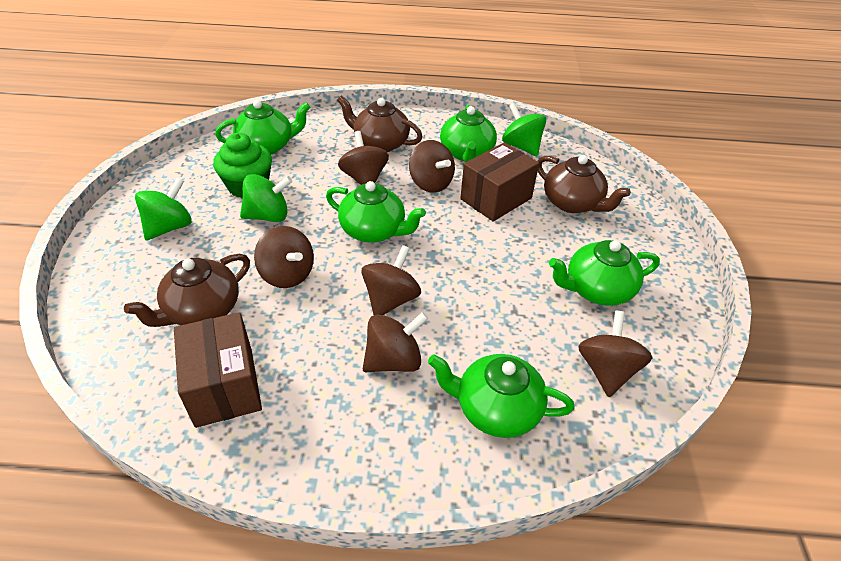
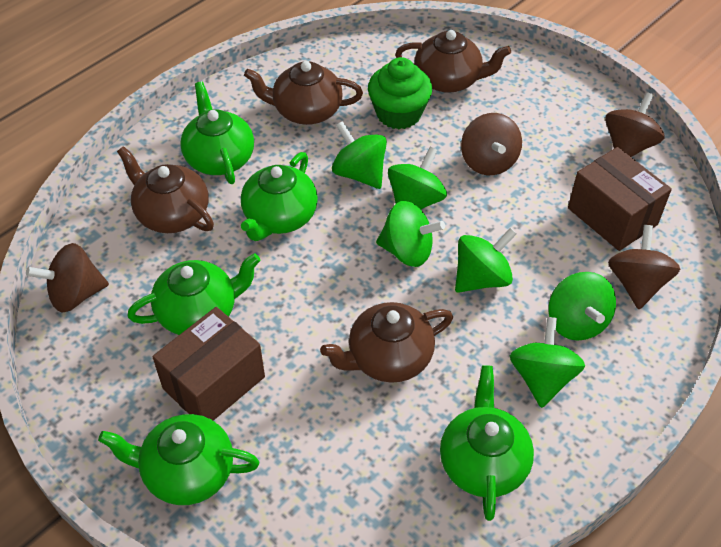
brown spinning top: 6 -> 4
brown teapot: 3 -> 4
green spinning top: 3 -> 6

